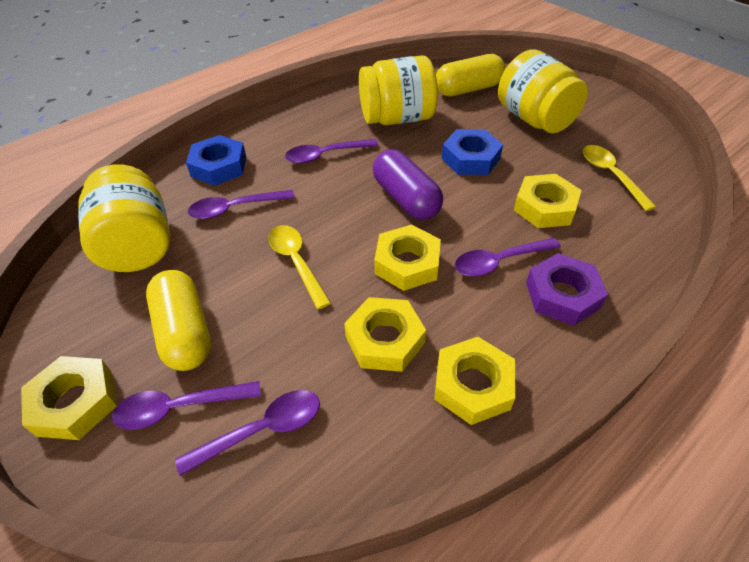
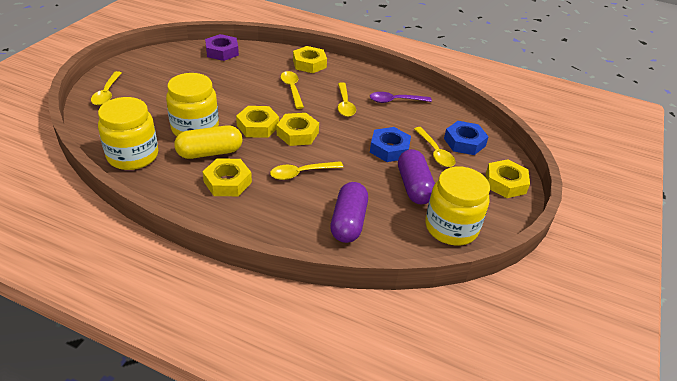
purple capsule: 1 -> 2
purple spoon: 5 -> 1
yellow capsule: 2 -> 1
yellow spoon: 2 -> 5

